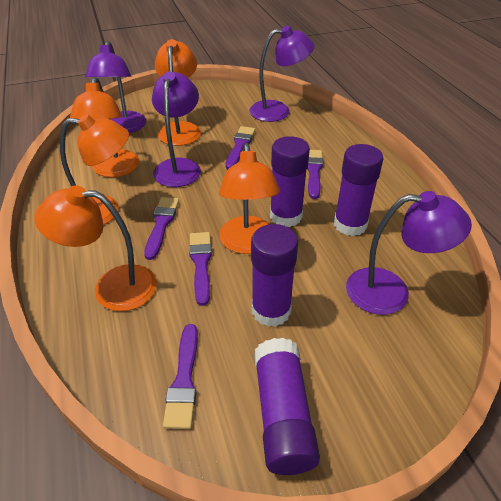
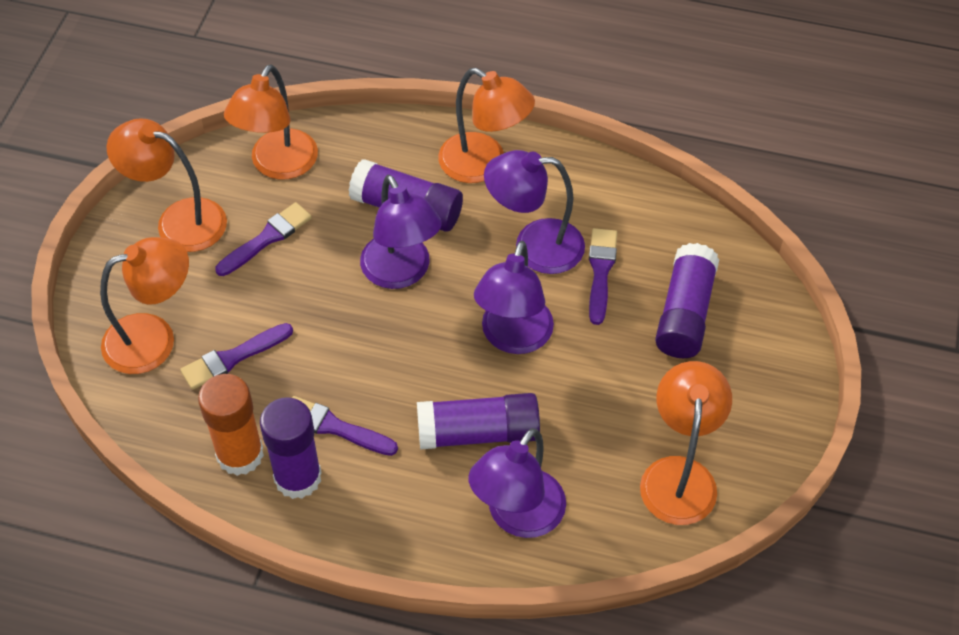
orange glue stick: 0 -> 1
purple brush: 5 -> 4

